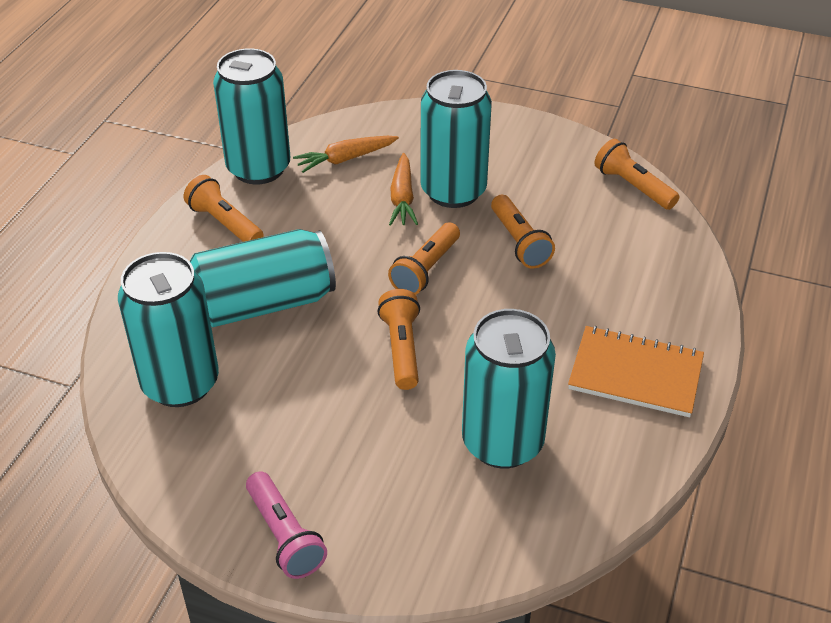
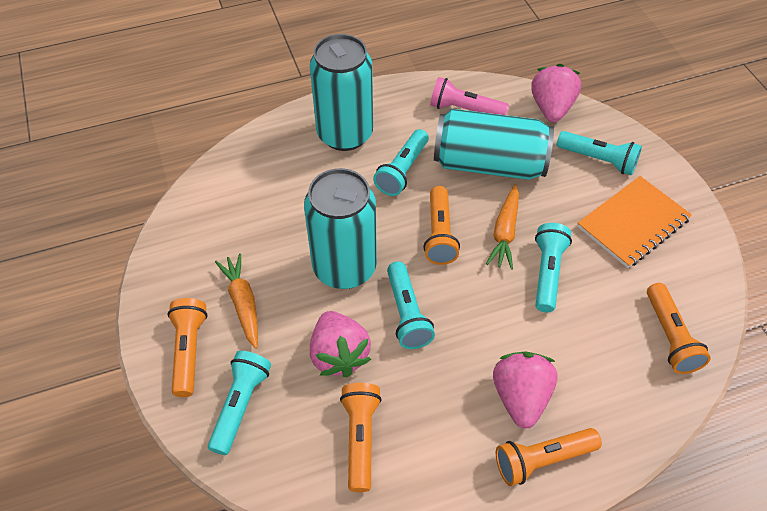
pink strawberry: 0 -> 3
turquoise can: 5 -> 3
turquoise flashlight: 0 -> 5

